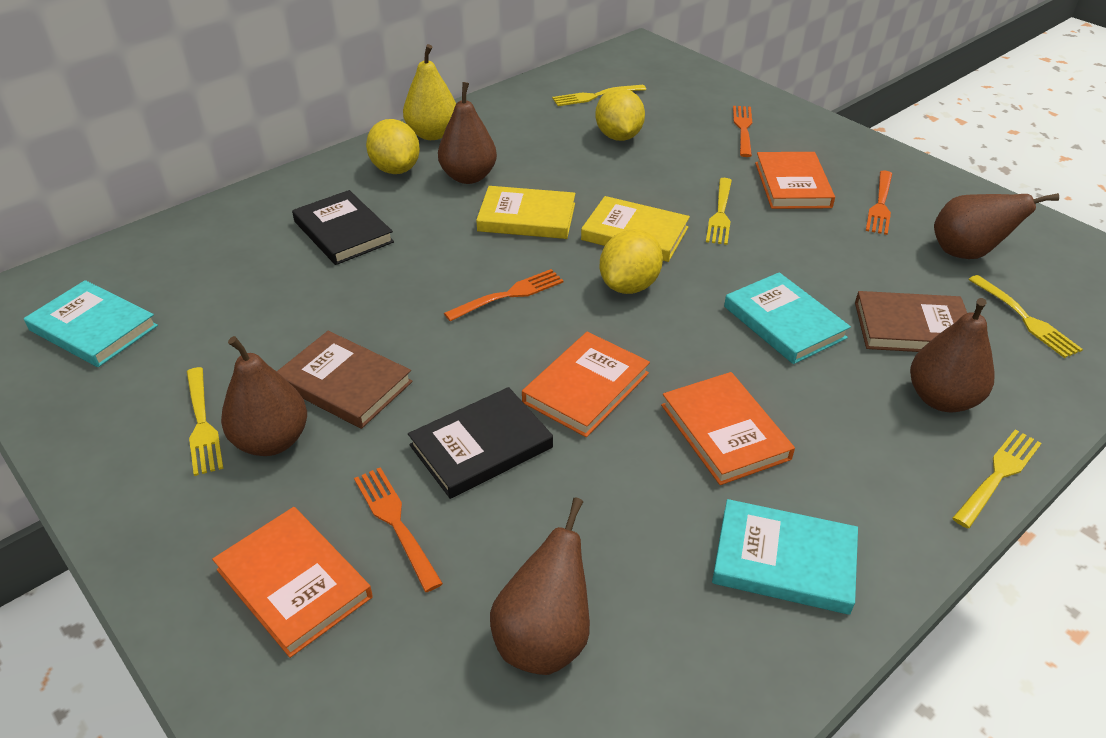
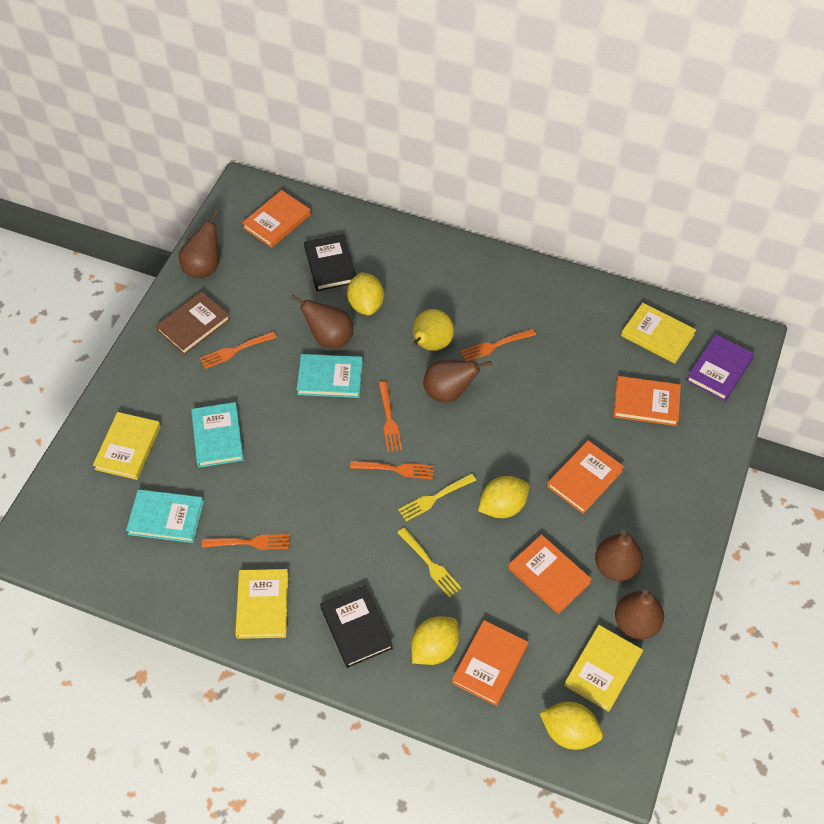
brown book: 2 -> 1
orange book: 4 -> 5
orange fork: 4 -> 5
purple book: 0 -> 1
yellow book: 2 -> 4
yellow fork: 5 -> 2
yellow lemon: 3 -> 4

